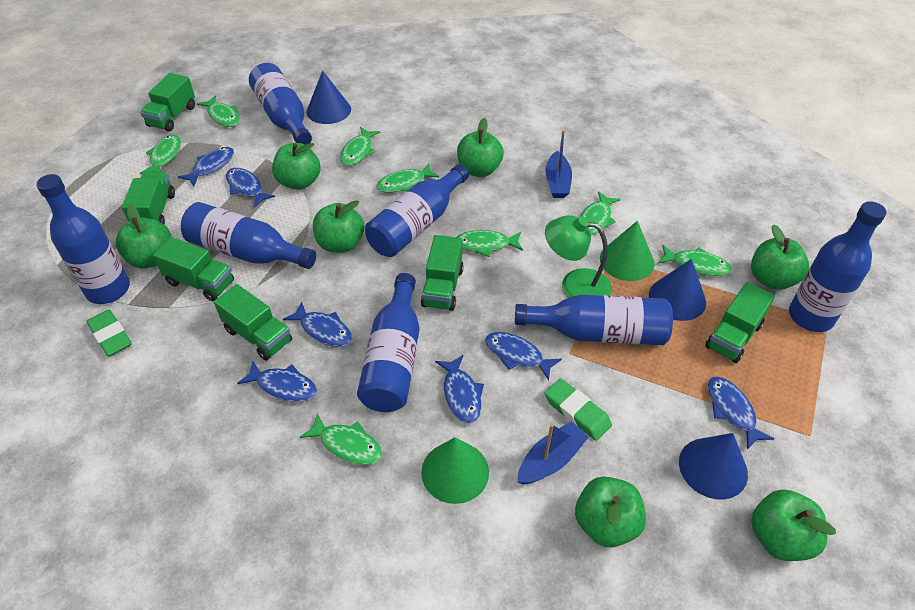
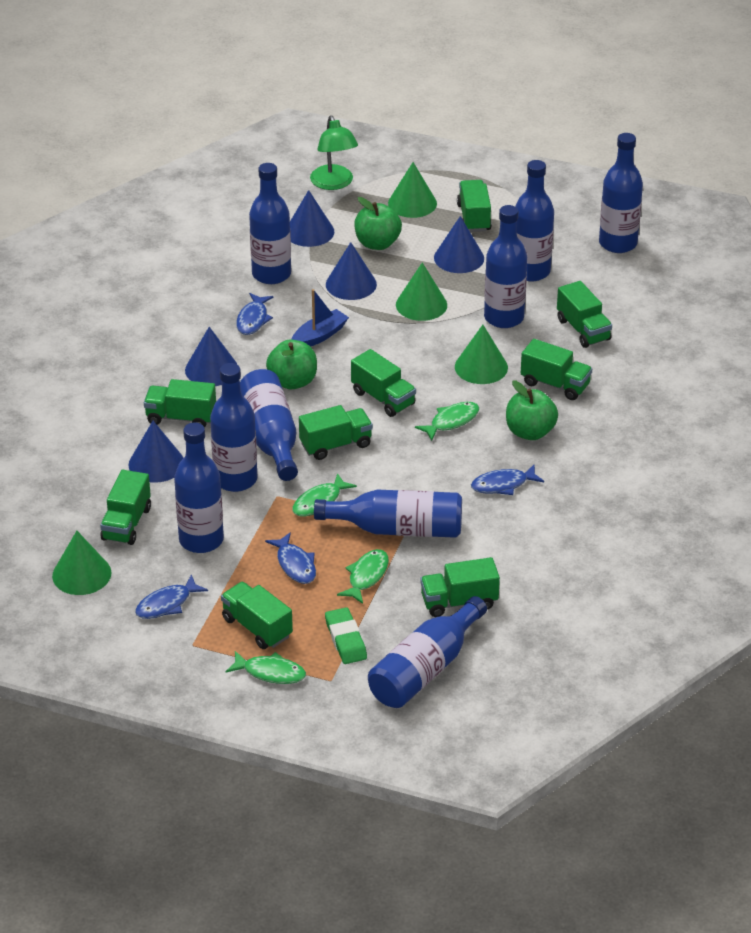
blue boat: 2 -> 1
blue bottle: 7 -> 9
blue cone: 3 -> 5
blue fish: 7 -> 4
green apple: 7 -> 3
green cone: 2 -> 4
green eraser: 2 -> 1
green fish: 8 -> 4
green truck: 6 -> 9

